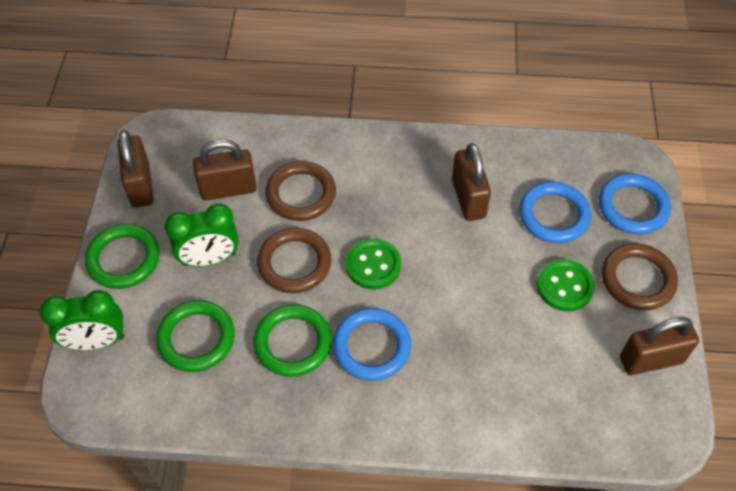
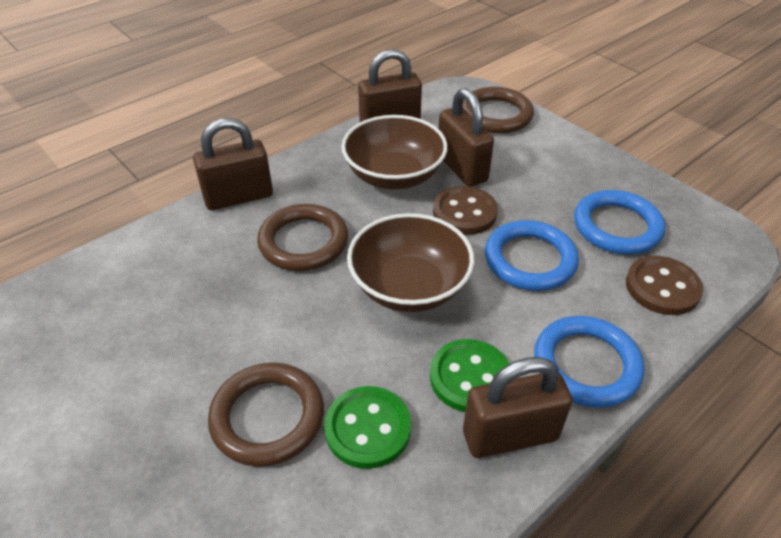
brown bowl: 0 -> 2
brown button: 0 -> 2
green clock: 2 -> 0
green ring: 3 -> 0

